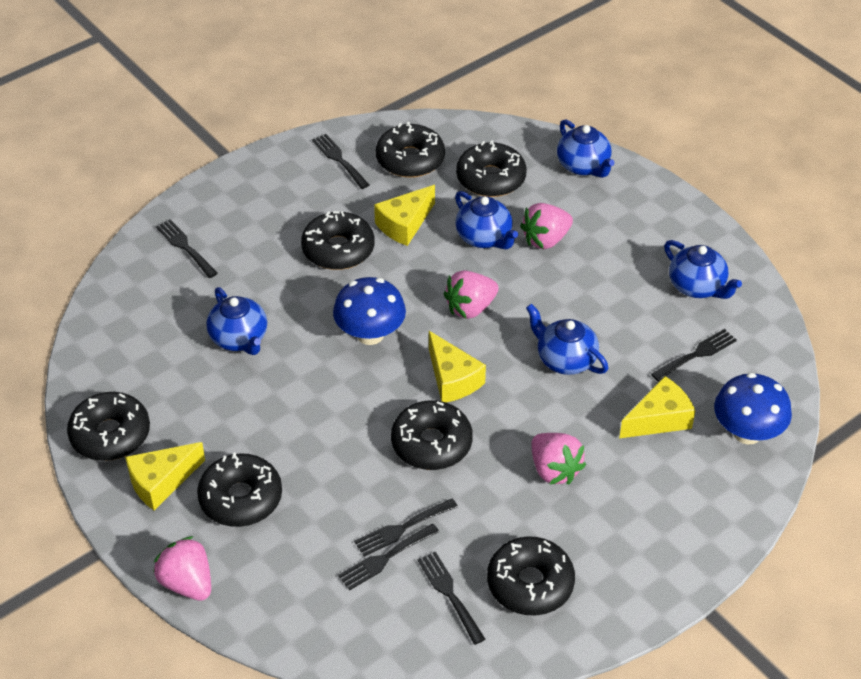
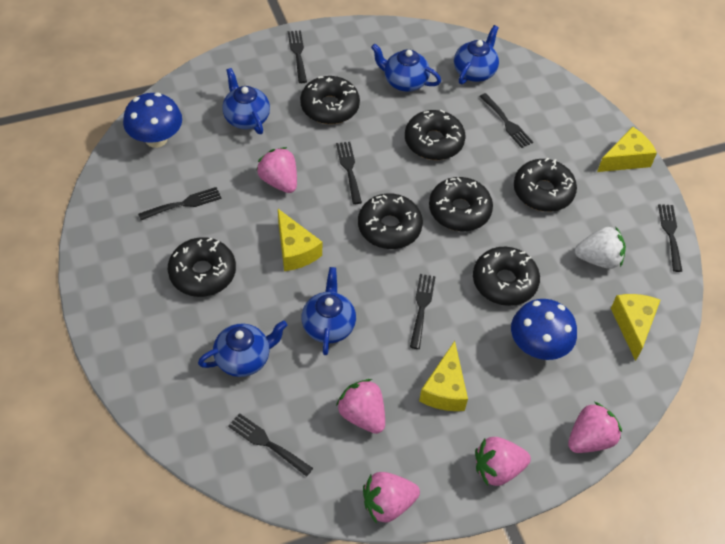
black fork: 6 -> 7
pink strawberry: 4 -> 5
white strawberry: 0 -> 1

